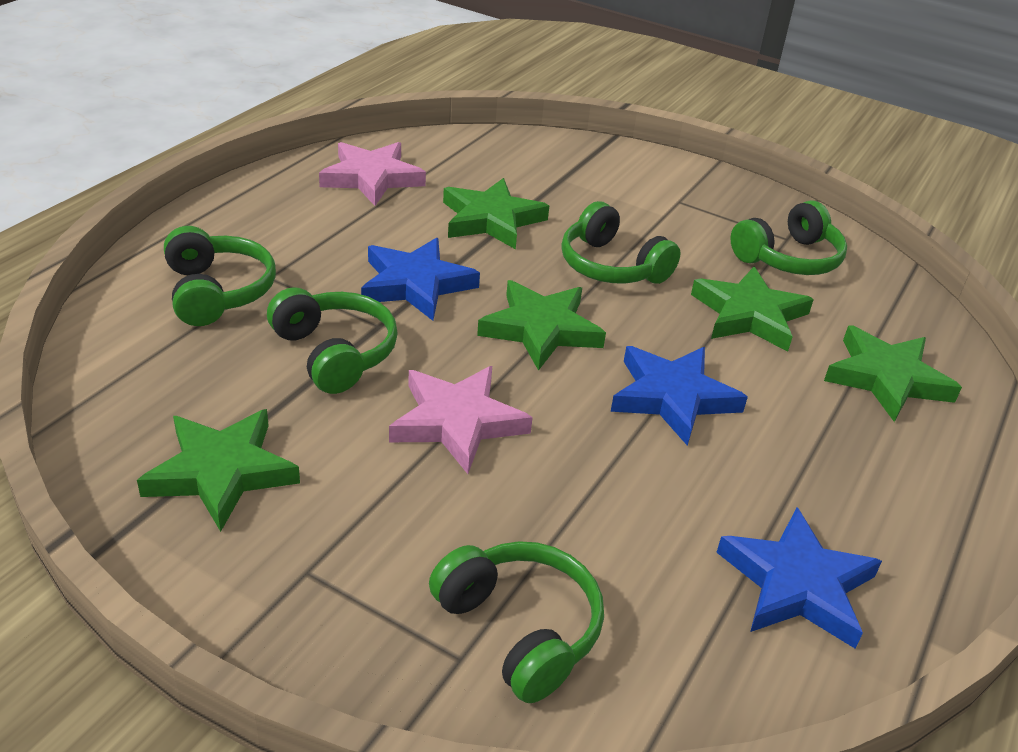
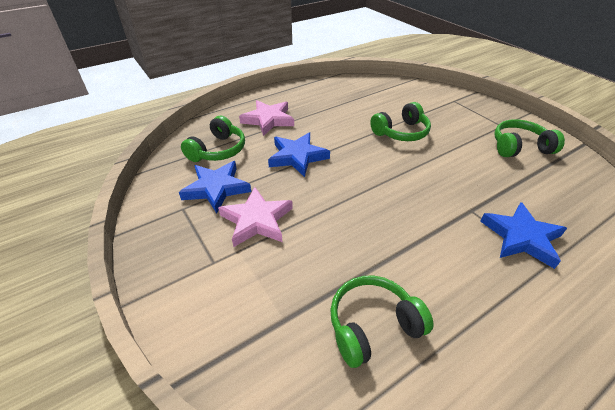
green headphones: 5 -> 4
green star: 5 -> 0

